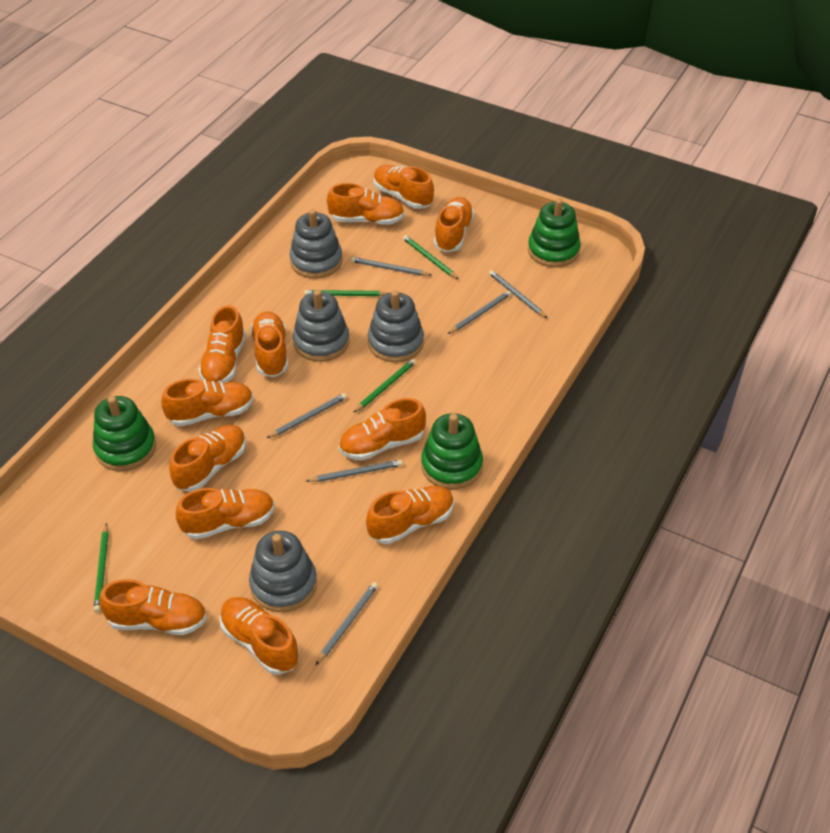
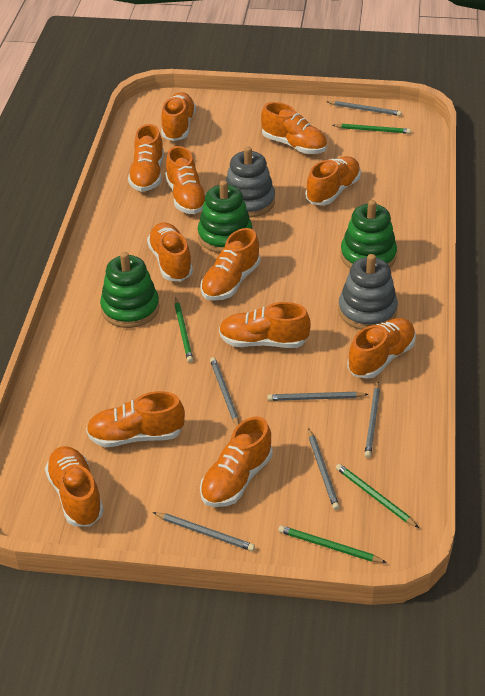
grey stacking toy: 4 -> 2

